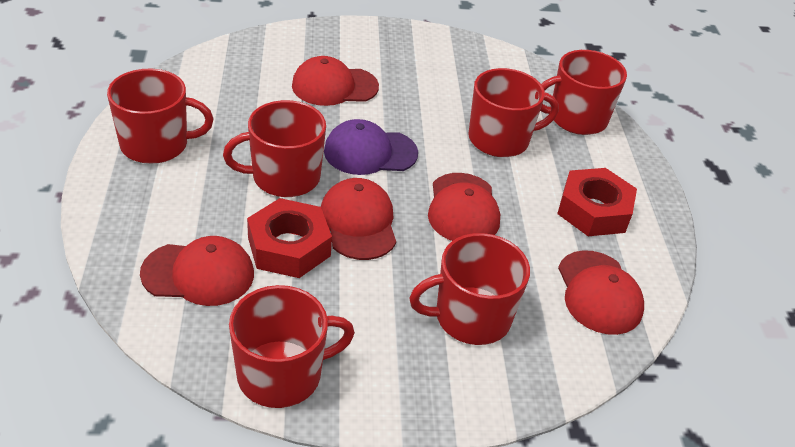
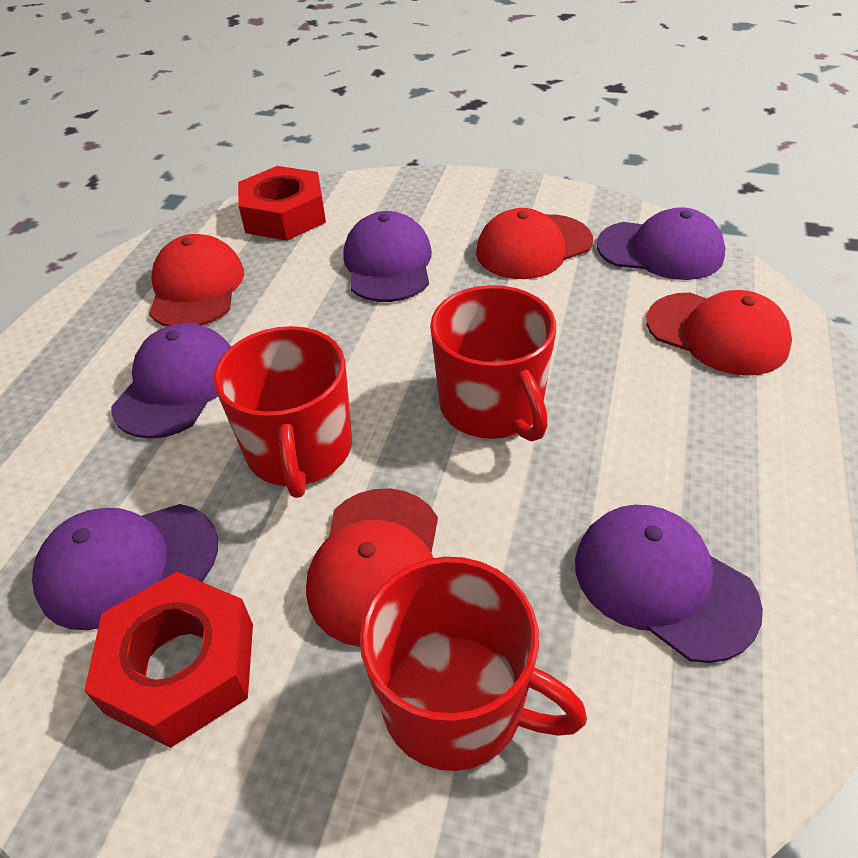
purple cap: 1 -> 5
red cap: 5 -> 4
red mug: 6 -> 3

